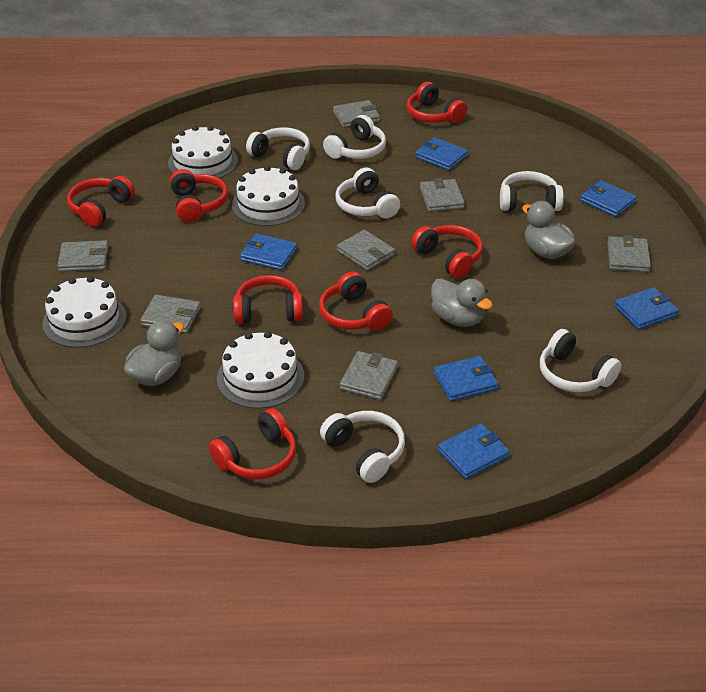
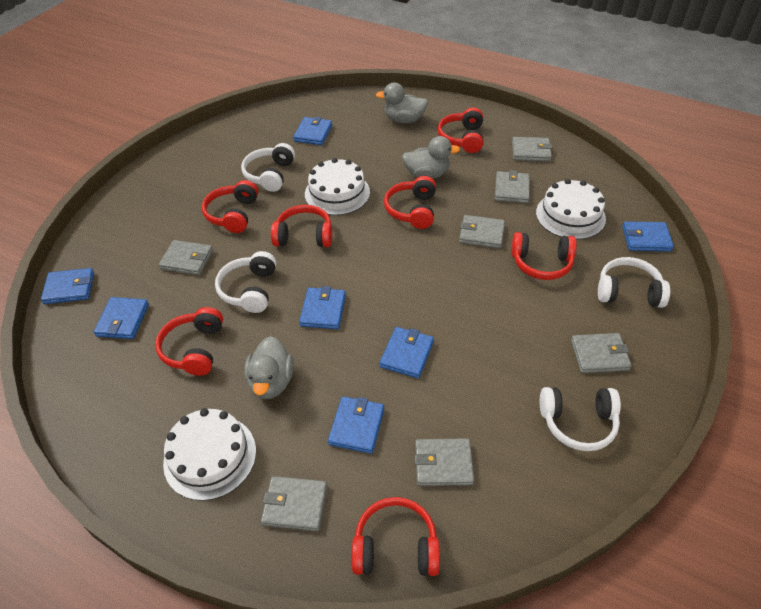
blue wallet: 6 -> 7
white cake: 4 -> 3
white headphones: 6 -> 4

